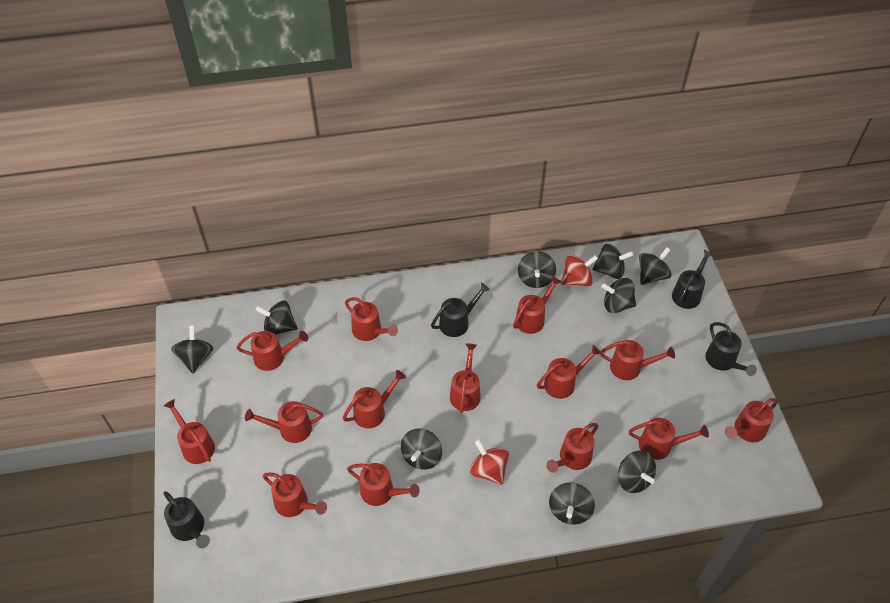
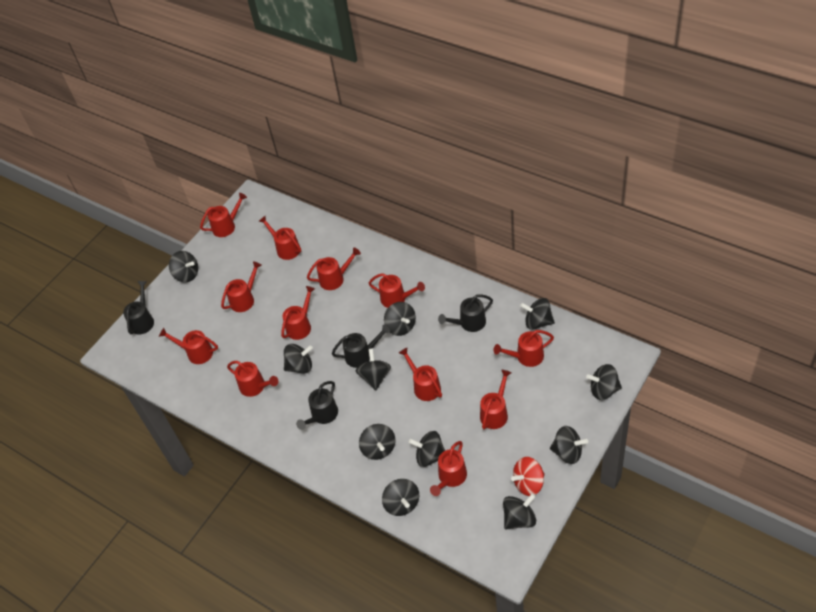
black spinning top: 9 -> 11
red spinning top: 2 -> 1
red watering can: 14 -> 12

